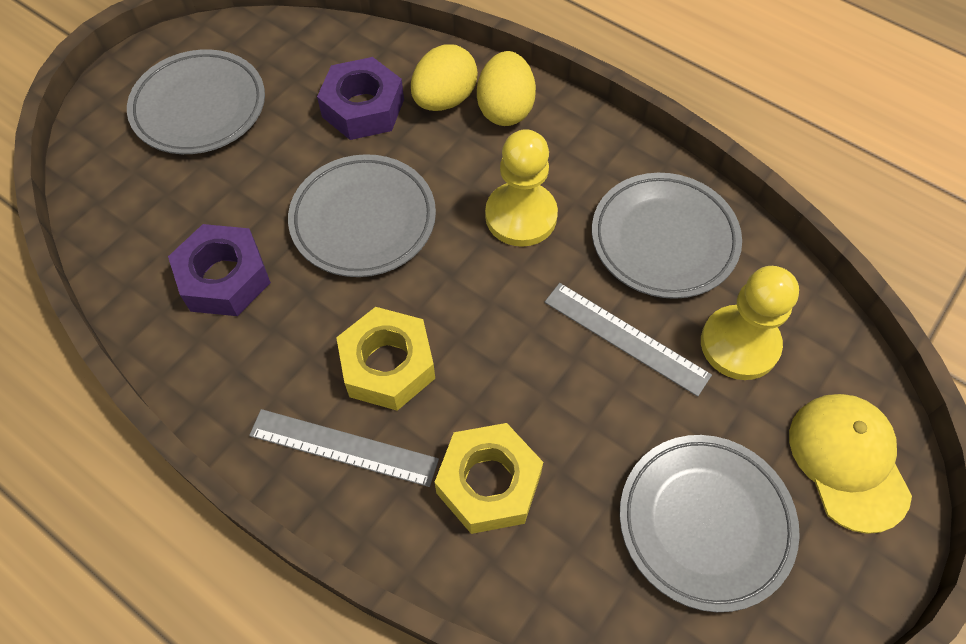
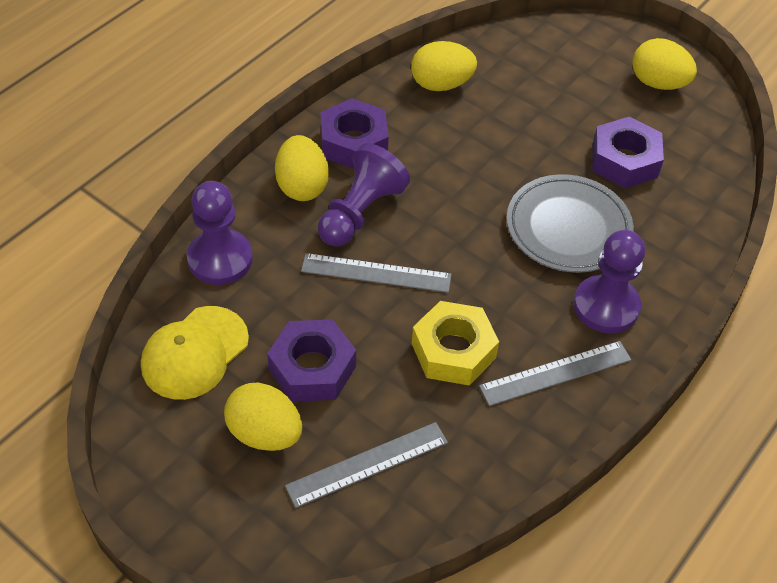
grey plate: 4 -> 1
grey ruler: 2 -> 3
purple nut: 2 -> 3
purple pawn: 0 -> 3
yellow egg: 2 -> 4
yellow nut: 2 -> 1
yellow pawn: 2 -> 0

